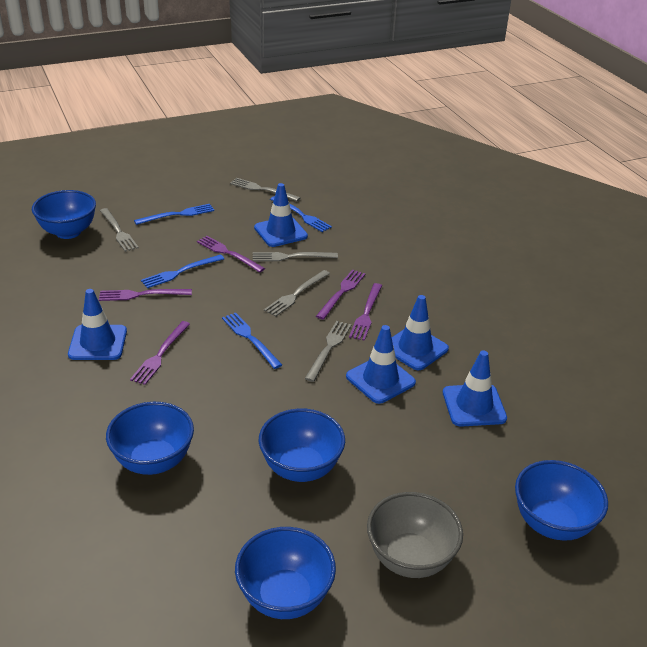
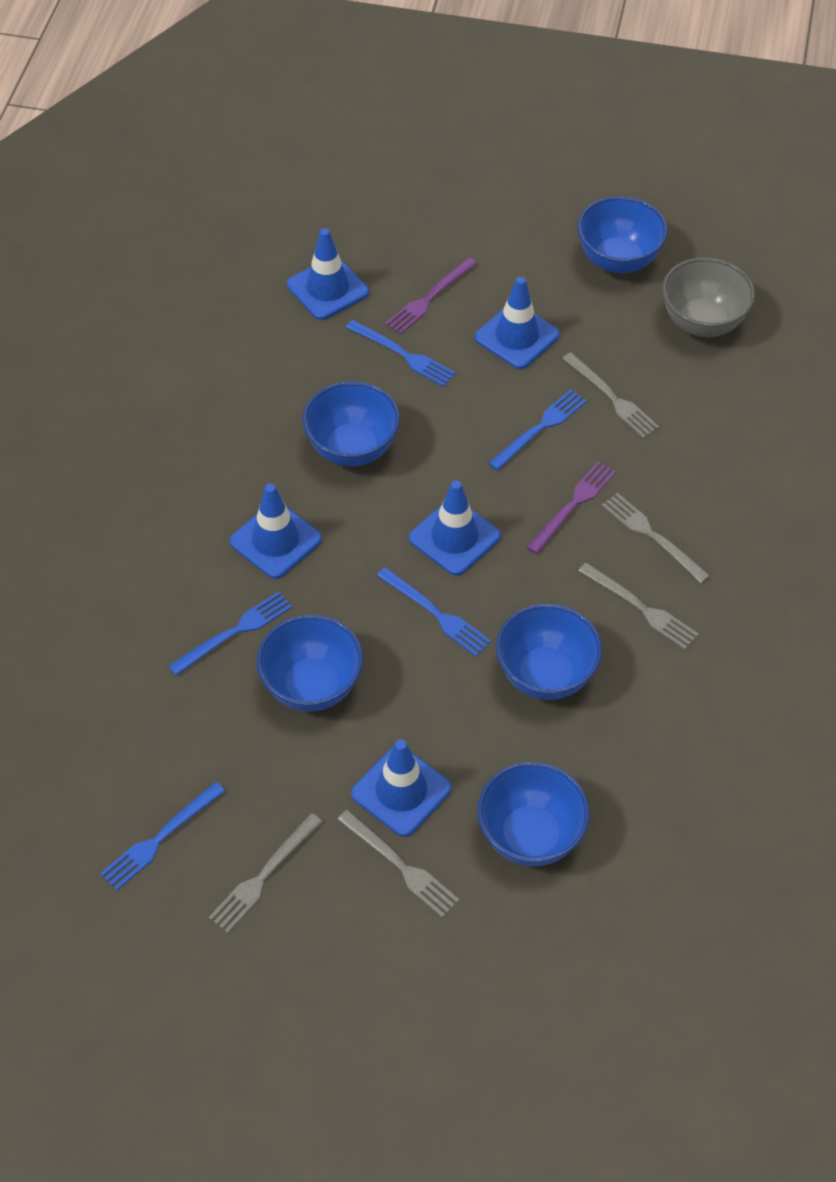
blue fork: 4 -> 5
purple fork: 5 -> 2

